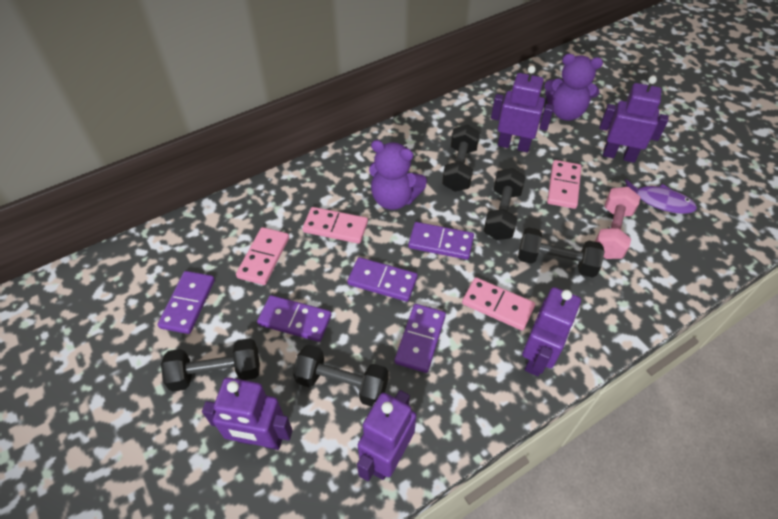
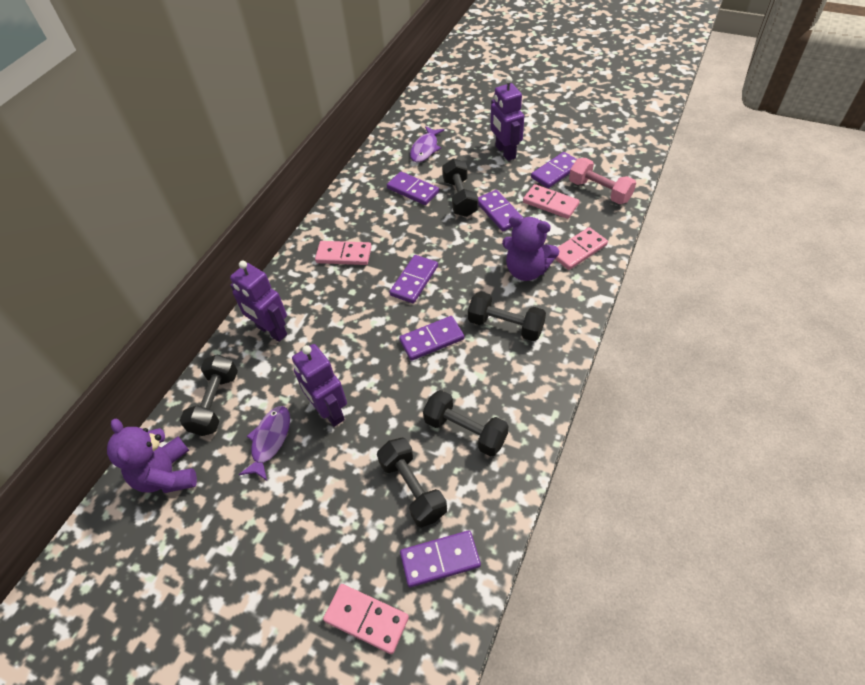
purple domino: 5 -> 6
purple fish: 1 -> 2
purple robot: 5 -> 3

